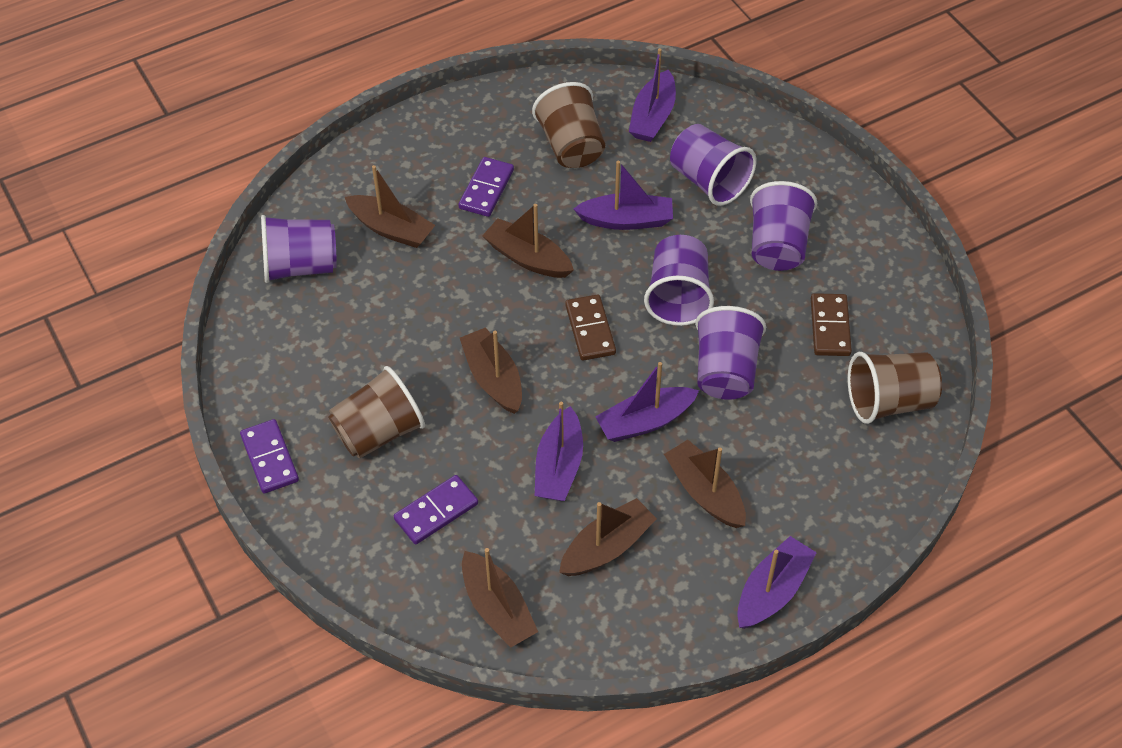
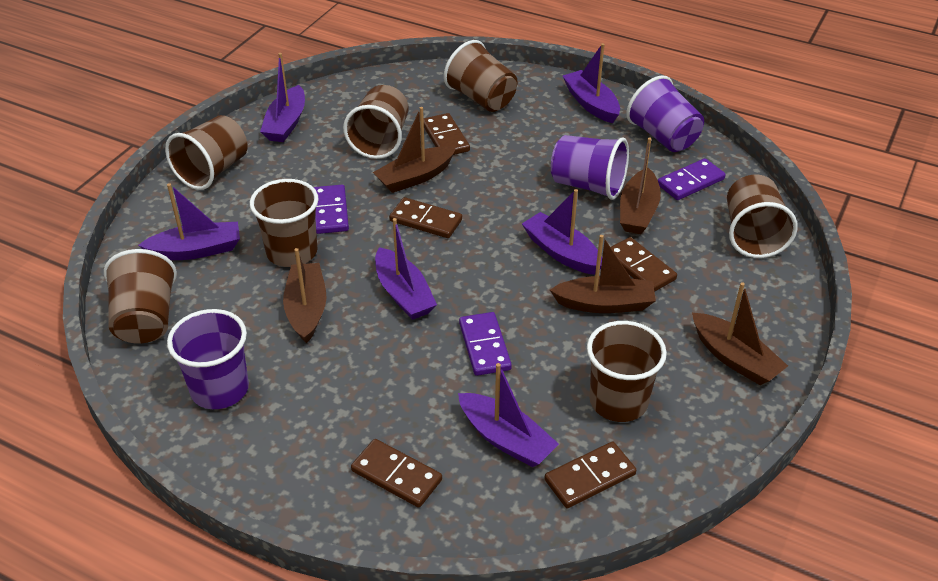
brown boat: 6 -> 5
brown cup: 3 -> 7
brown domino: 2 -> 5
purple boat: 5 -> 6
purple cup: 5 -> 3

